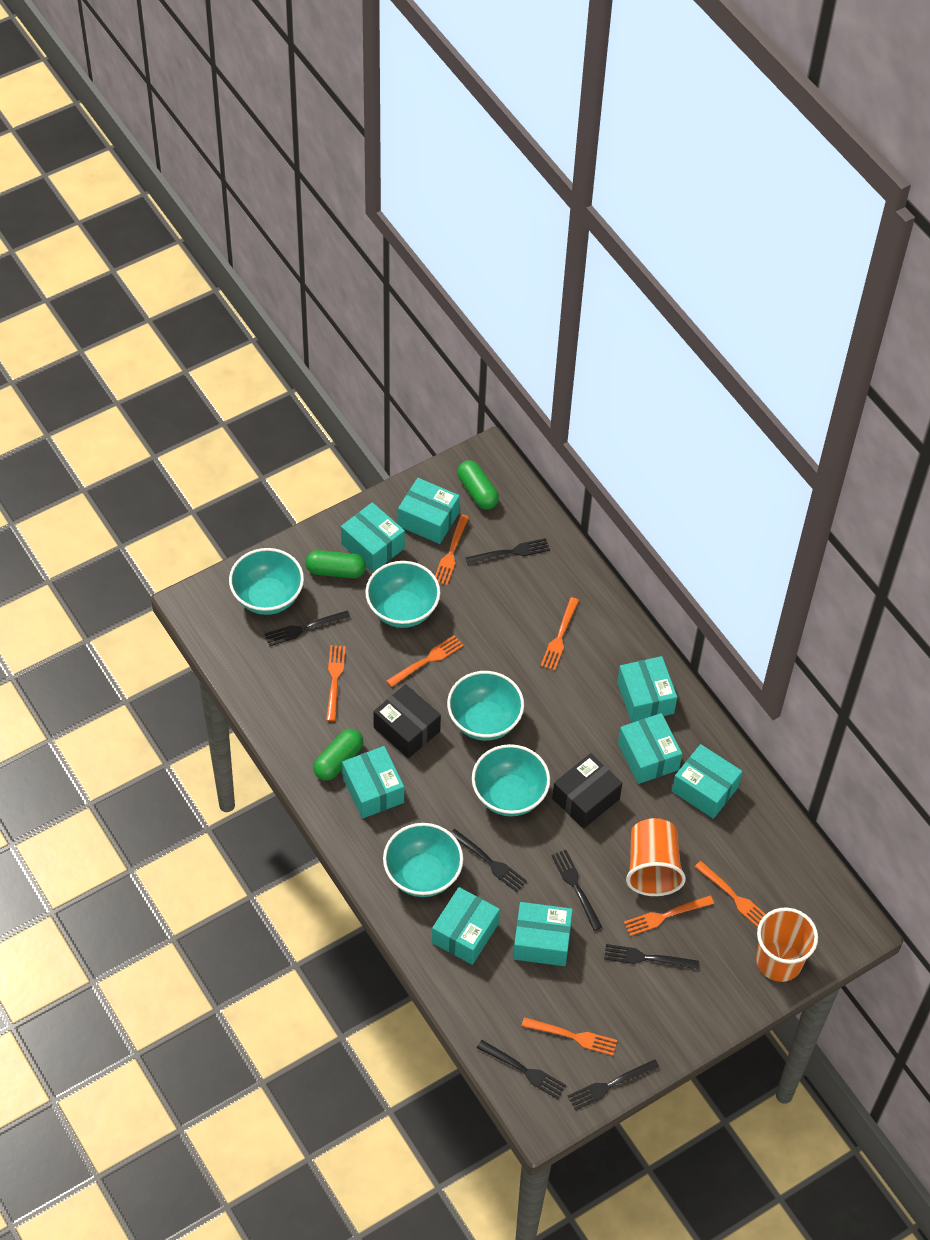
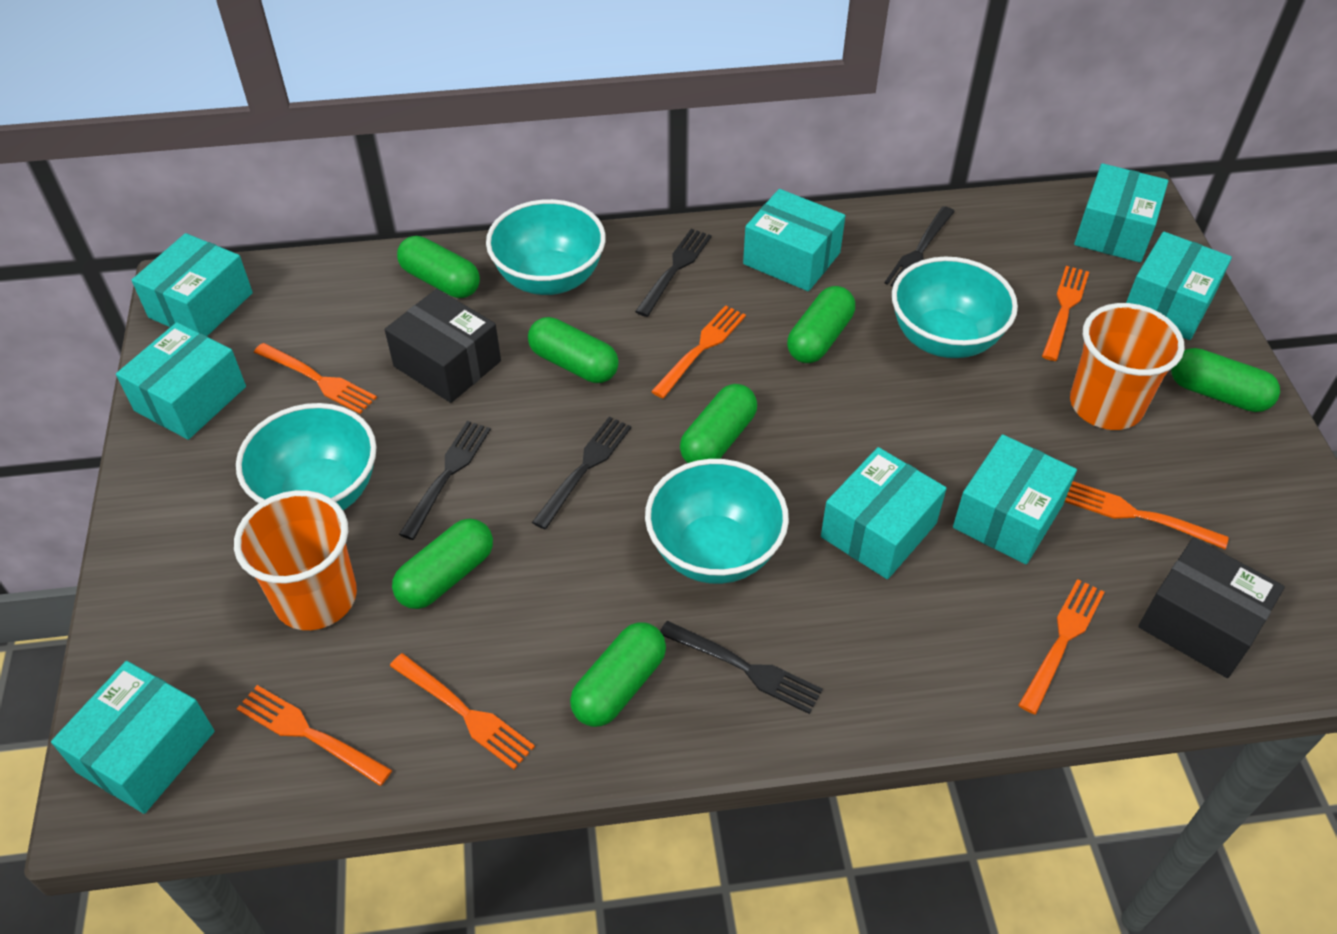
black fork: 7 -> 5
green capsule: 3 -> 7
turquoise bowl: 5 -> 4

